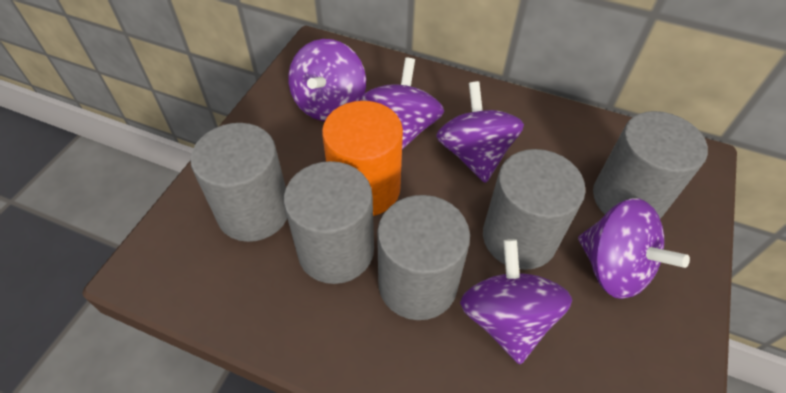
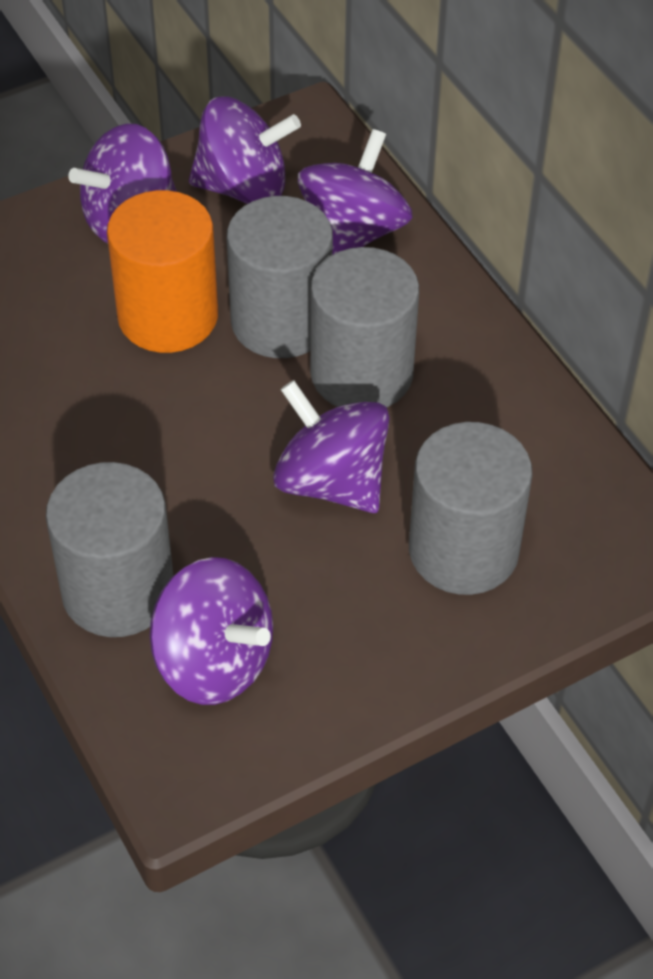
grey cylinder: 5 -> 4

